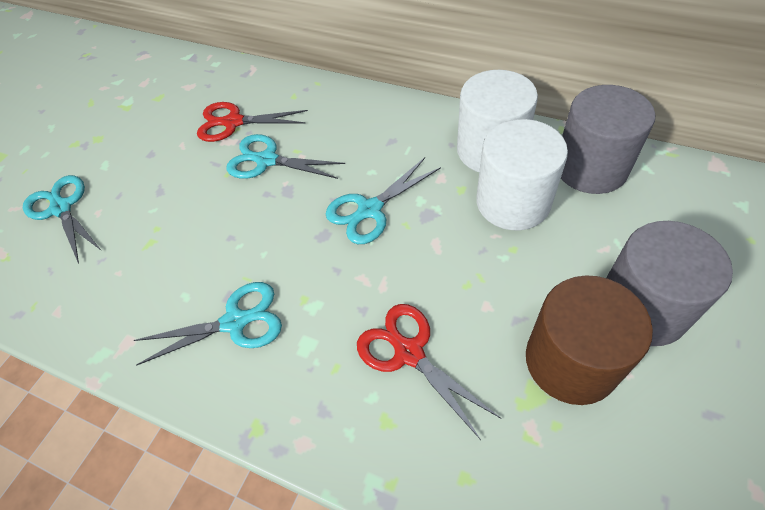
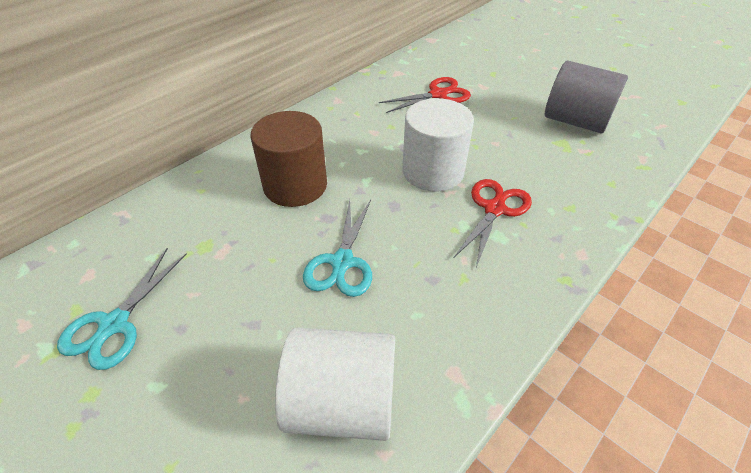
grey cylinder: 2 -> 1
turquoise scissors: 4 -> 2

